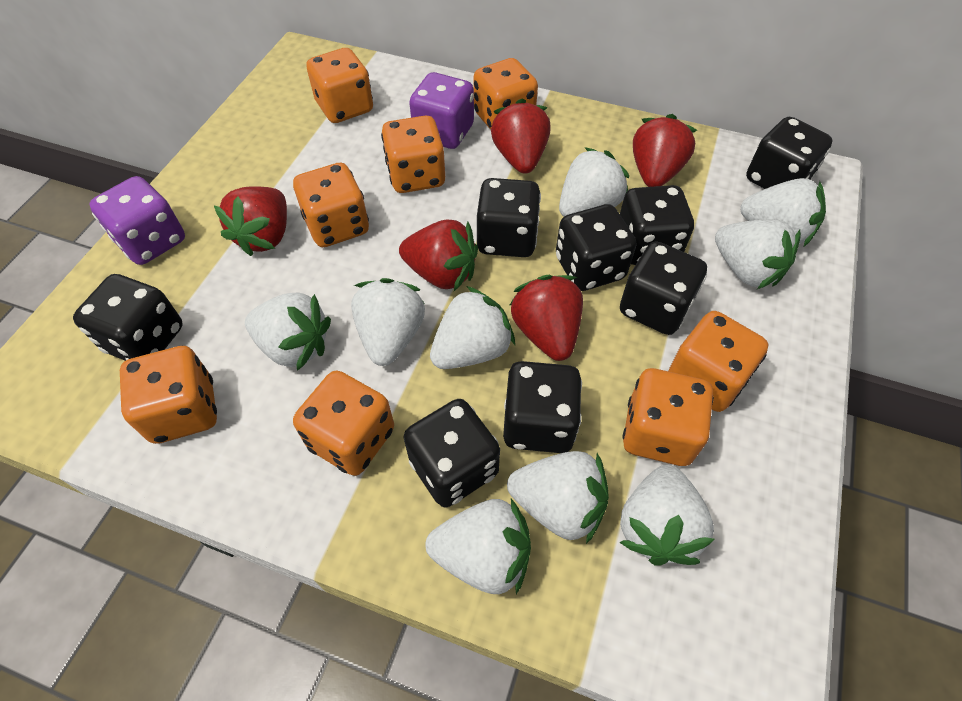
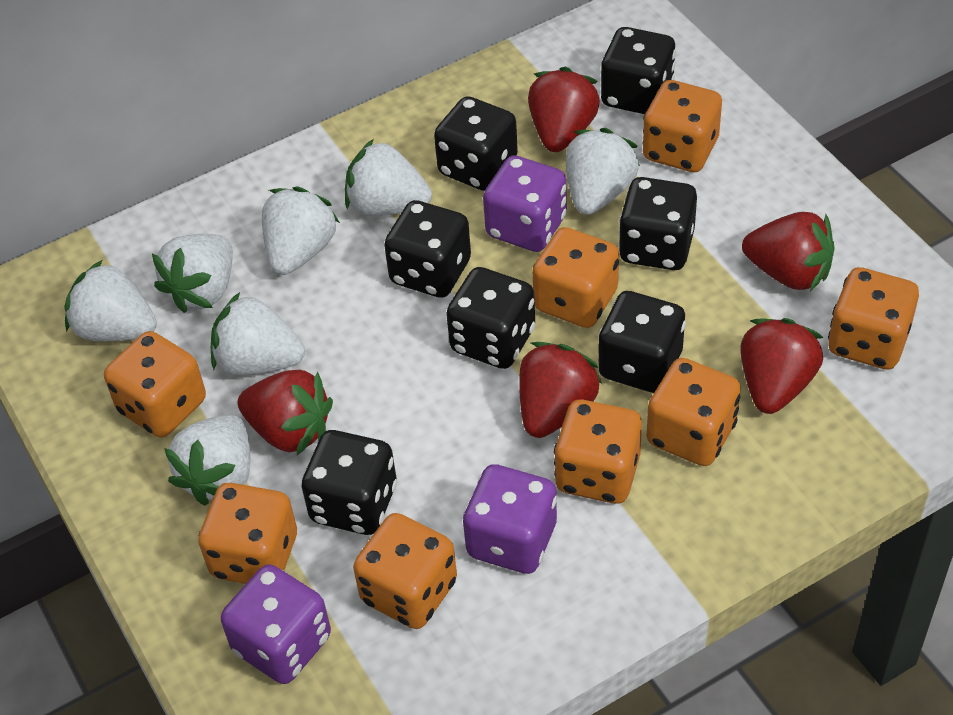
black dice: 8 -> 7
purple dice: 2 -> 3
white strawberry: 9 -> 7

